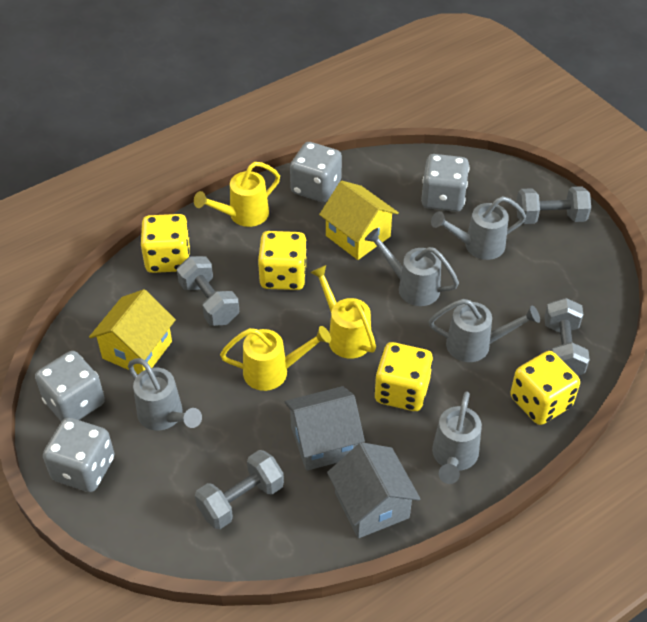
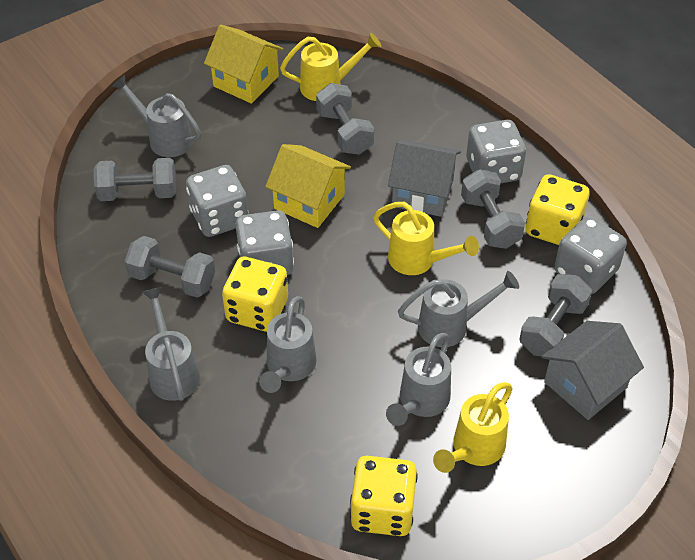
grey dumbbell: 4 -> 5
yellow dice: 4 -> 3

